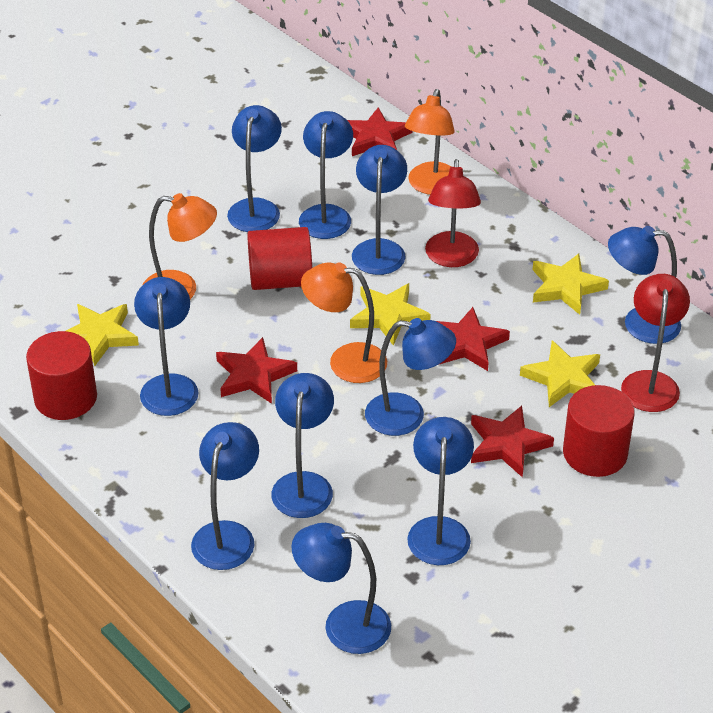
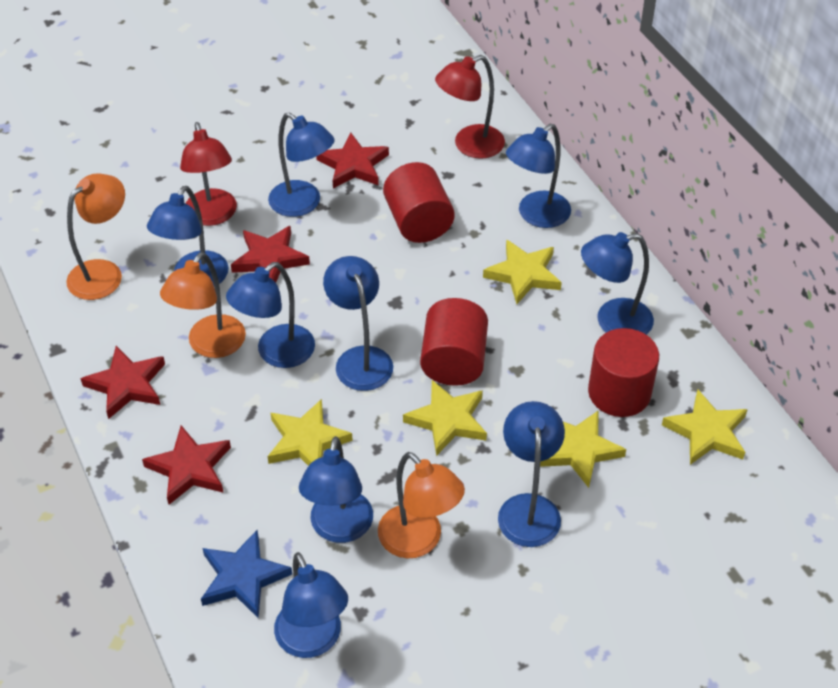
blue lamp: 10 -> 9
blue star: 0 -> 1
yellow star: 4 -> 5

